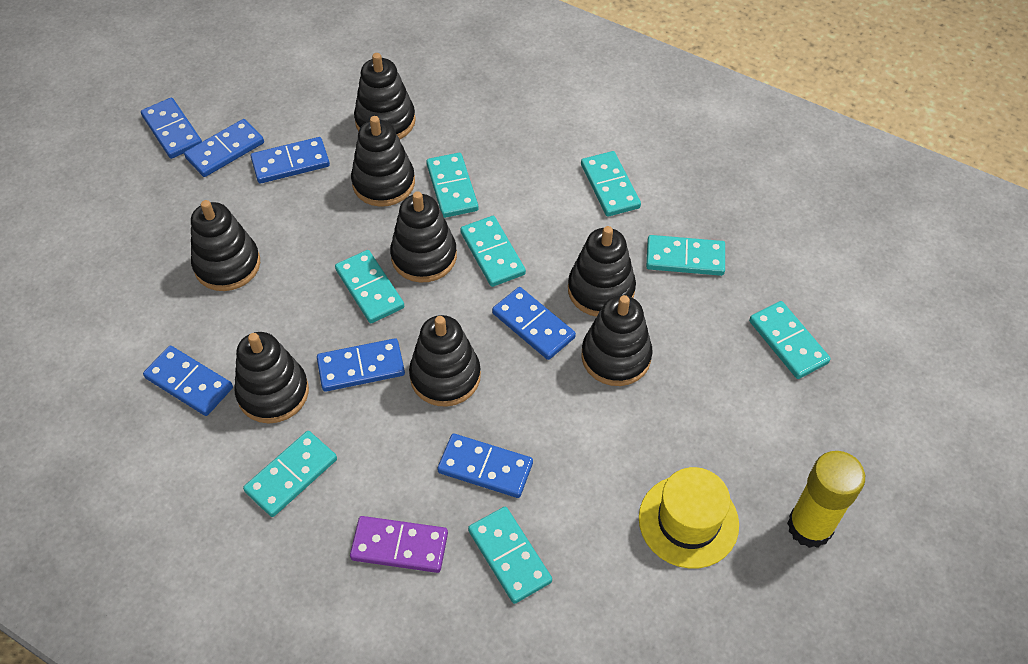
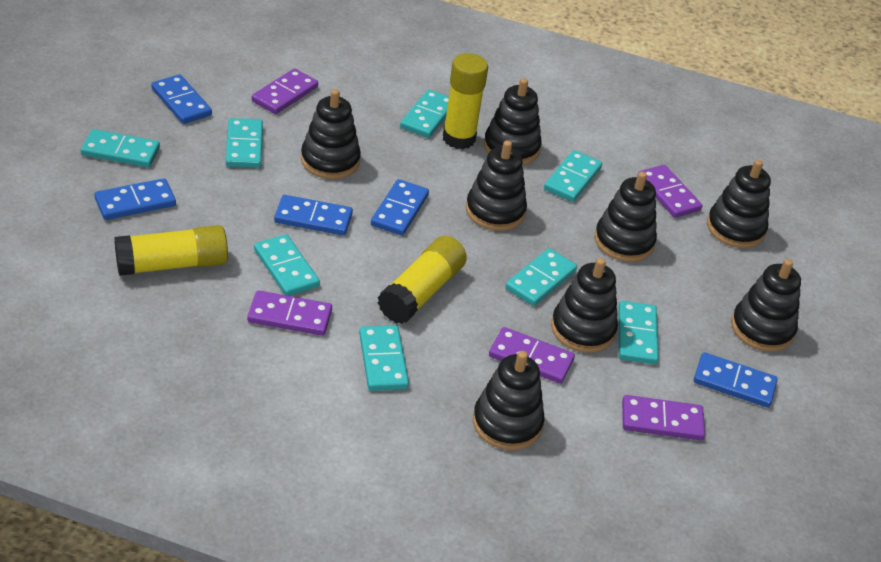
blue domino: 7 -> 5
purple domino: 1 -> 5
yellow glue stick: 1 -> 3
yellow hat: 1 -> 0

